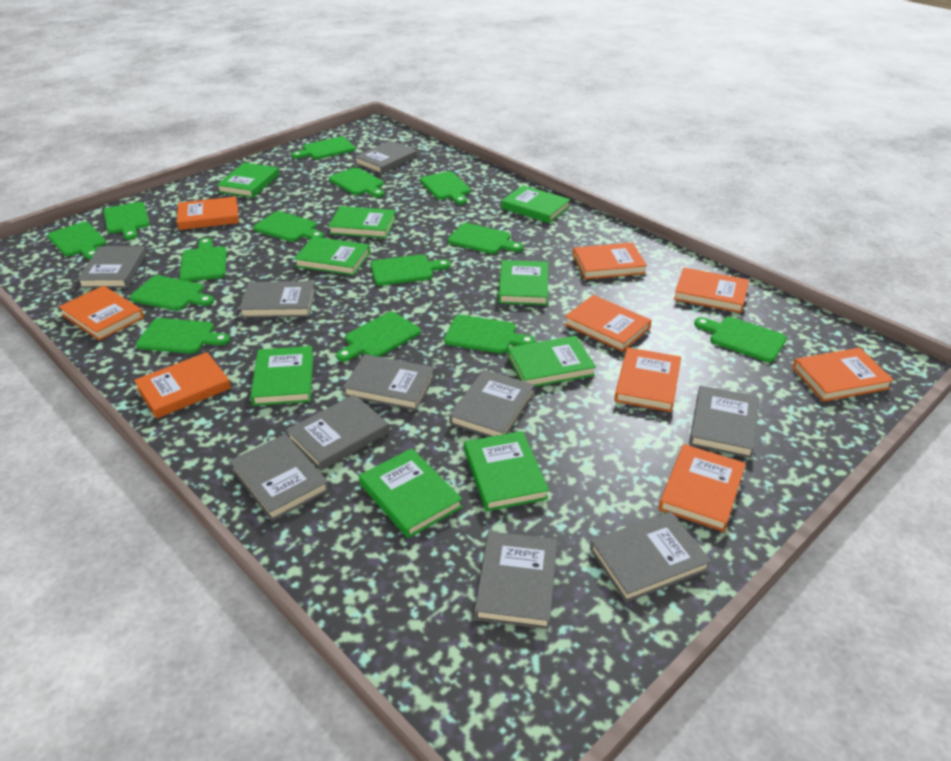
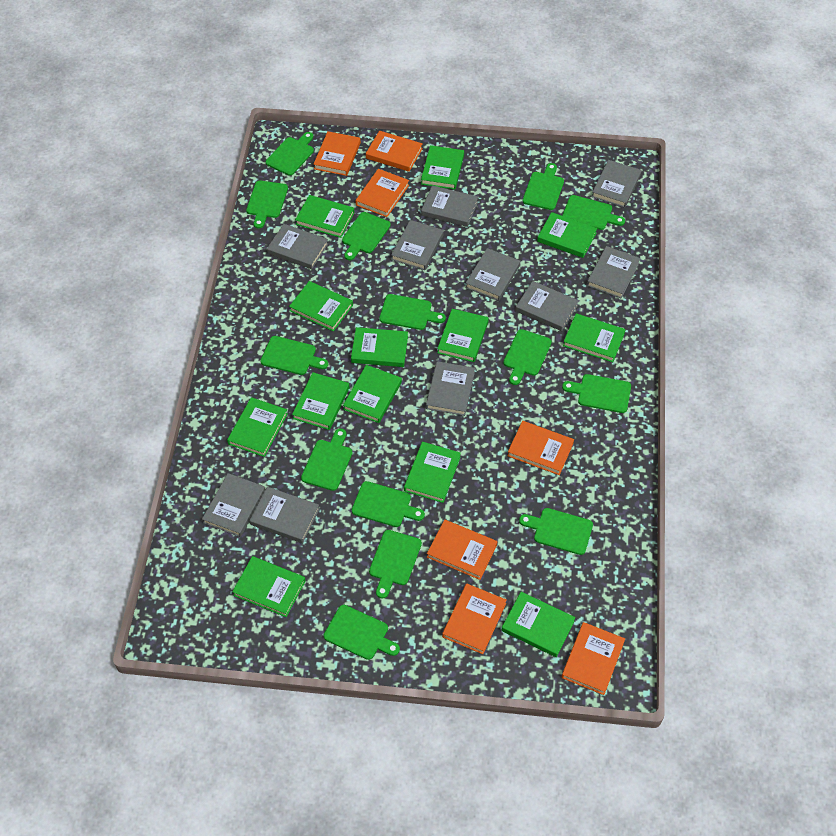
green book: 9 -> 13
orange book: 9 -> 7

